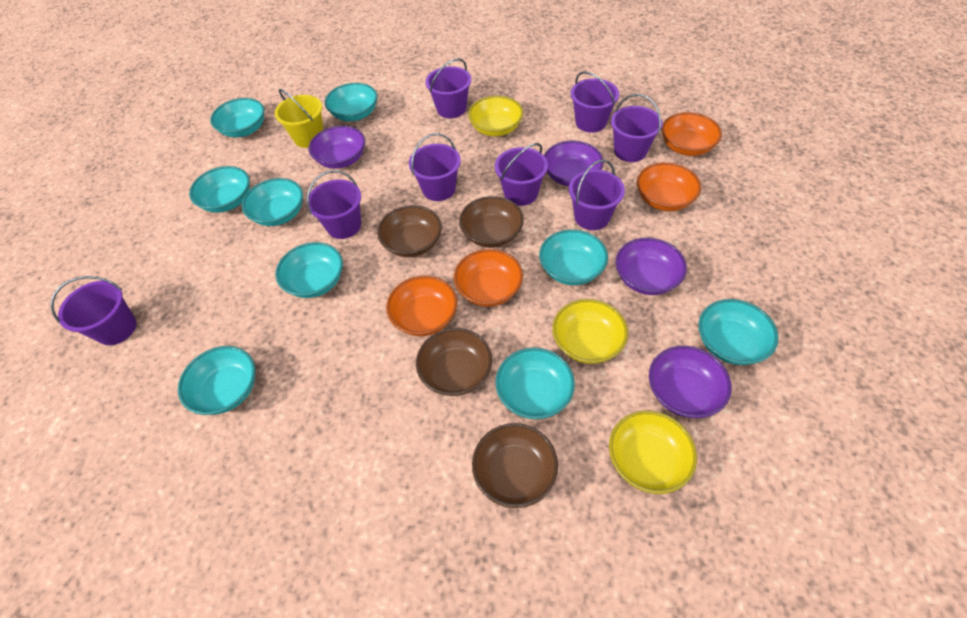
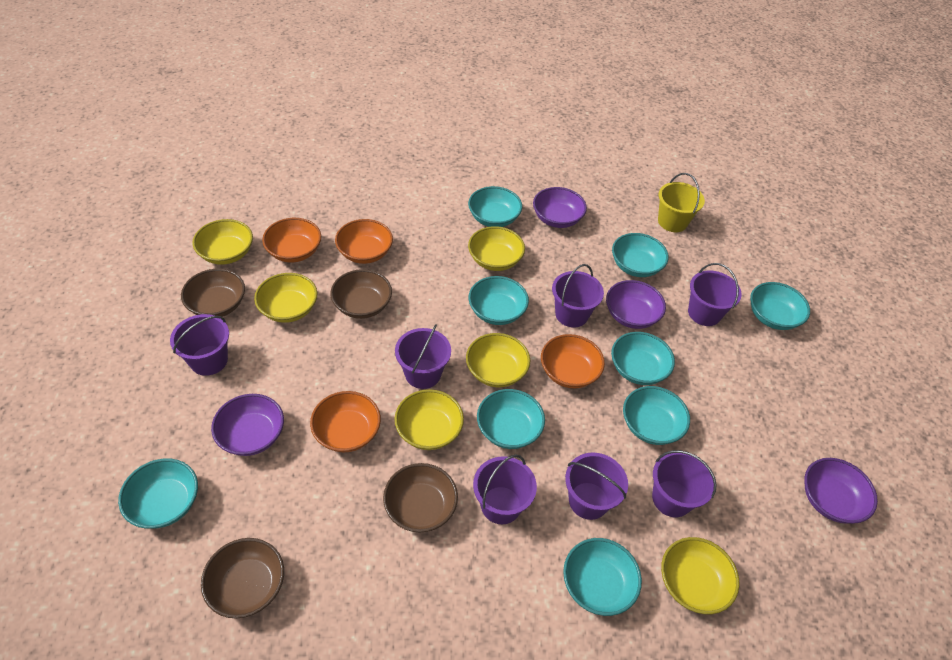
purple bucket: 8 -> 7
yellow bowl: 3 -> 6

